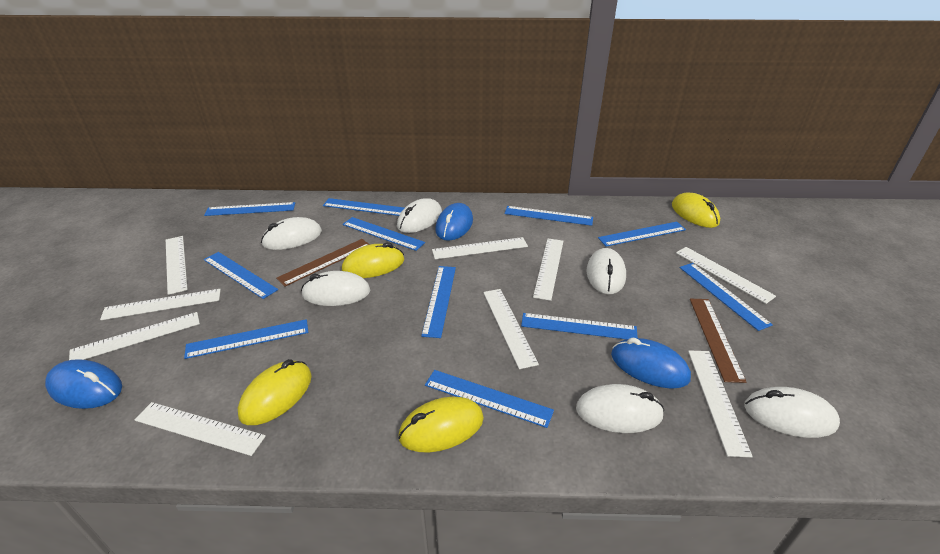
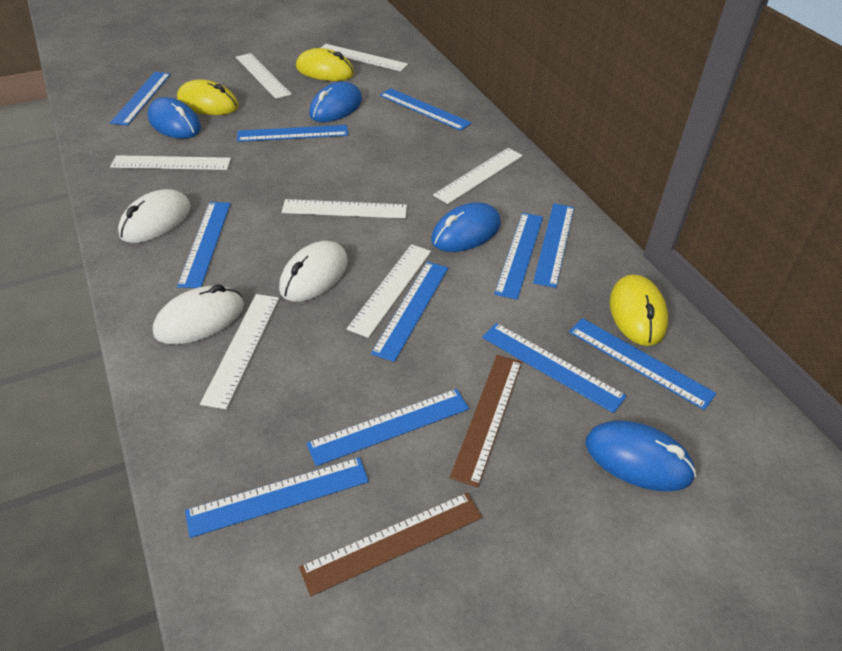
blue mouse: 3 -> 4
white mouse: 6 -> 3
white ruler: 9 -> 7
yellow mouse: 4 -> 3

